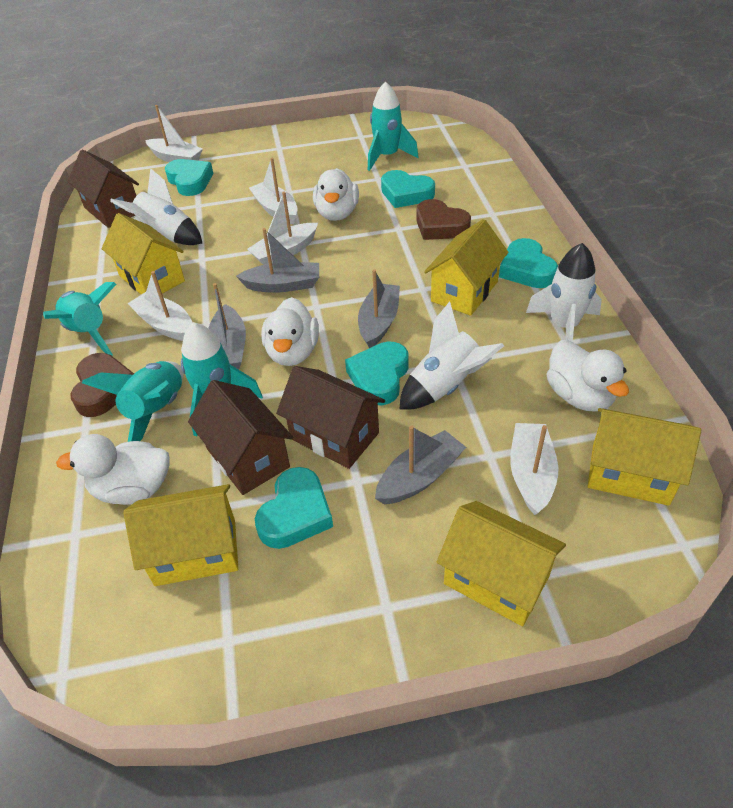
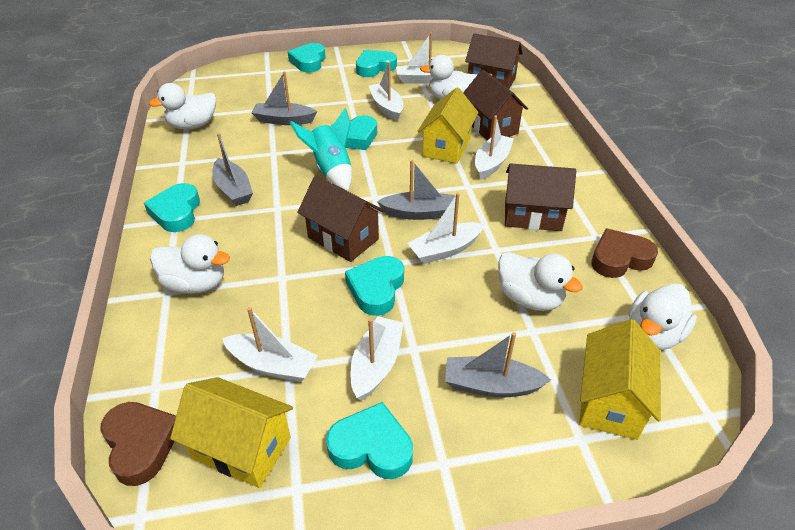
brown house: 3 -> 4
turquoise heart: 5 -> 6
turquoise rocket: 4 -> 1
white boat: 5 -> 6
white duck: 4 -> 5
white rocket: 3 -> 0
yellow house: 5 -> 3

